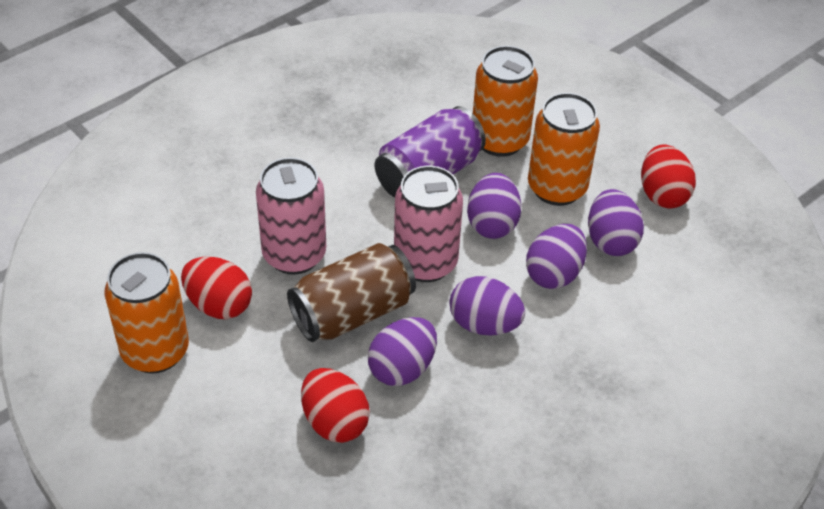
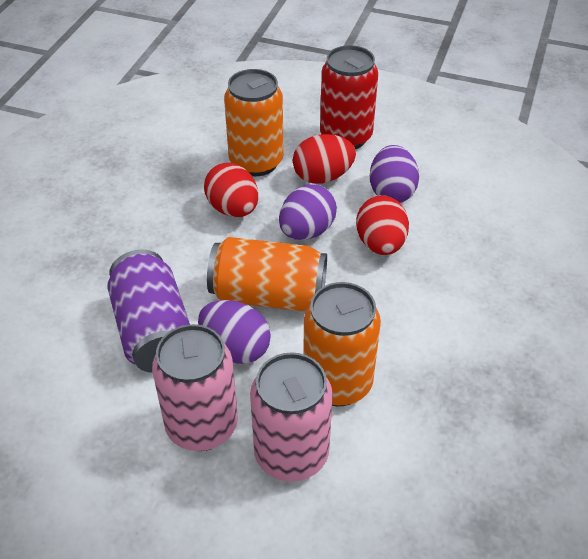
brown can: 1 -> 0
purple egg: 5 -> 3
red can: 0 -> 1

